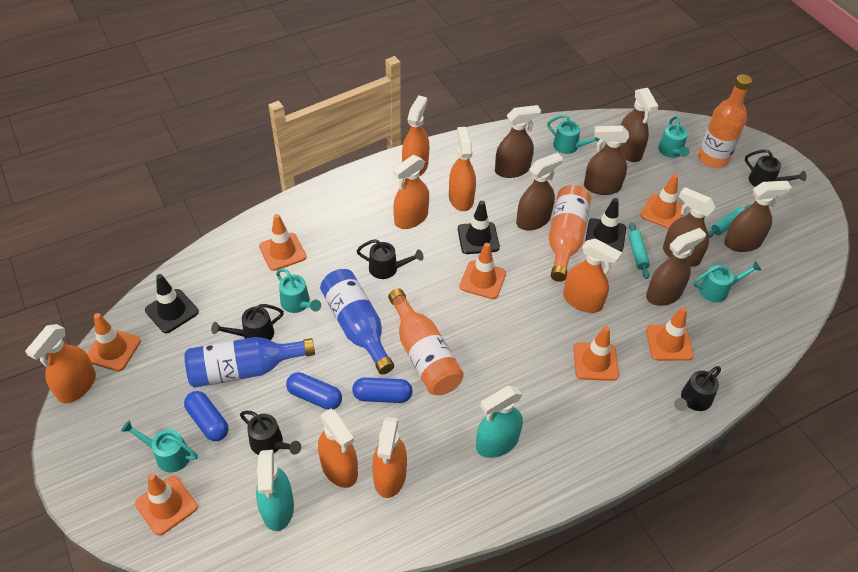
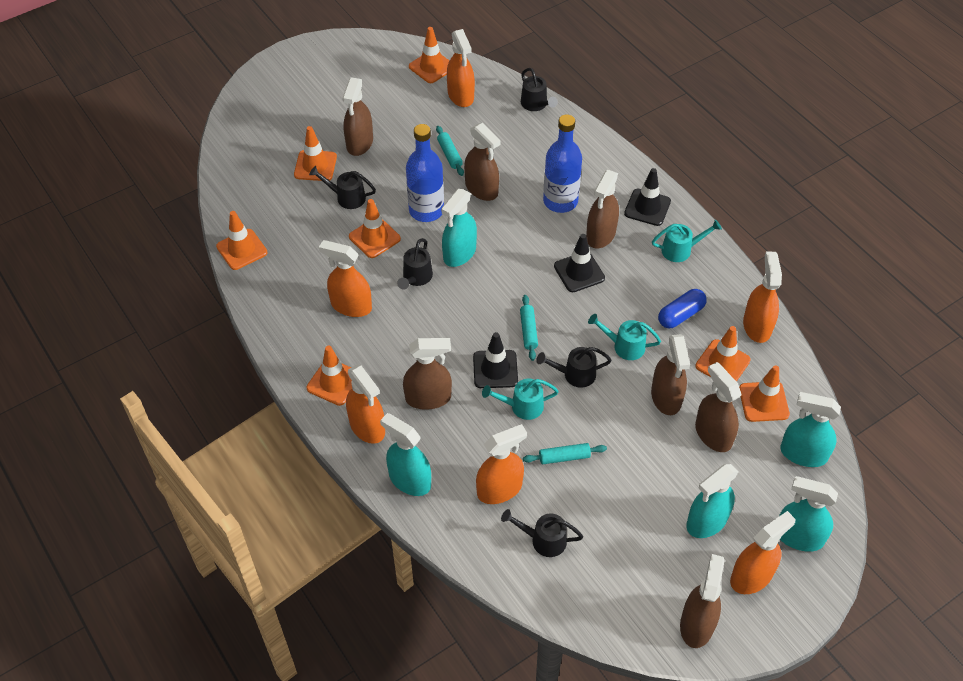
blue capsule: 3 -> 1
orange bottle: 3 -> 0
orange spray bottle: 7 -> 6
turquoise rolling pin: 2 -> 3
turquoise spray bottle: 2 -> 5
turquoise watering can: 5 -> 3

